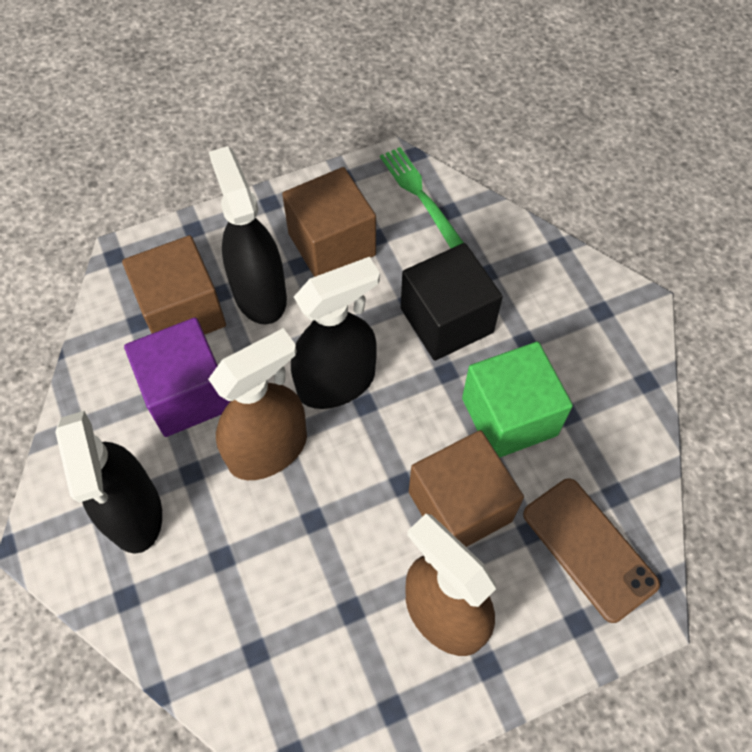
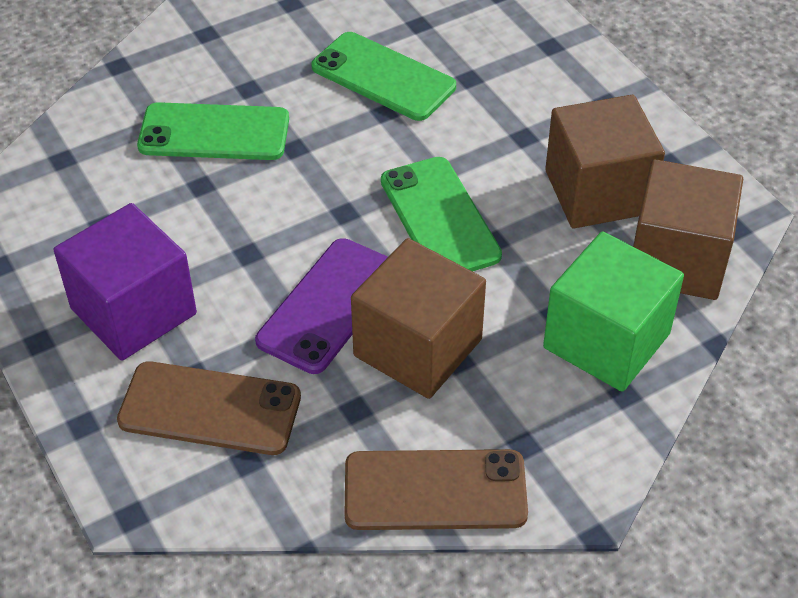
black cube: 1 -> 0
black spray bottle: 3 -> 0
brown phone: 1 -> 2
brown spray bottle: 2 -> 0
green fork: 1 -> 0
green phone: 0 -> 3
purple phone: 0 -> 1

